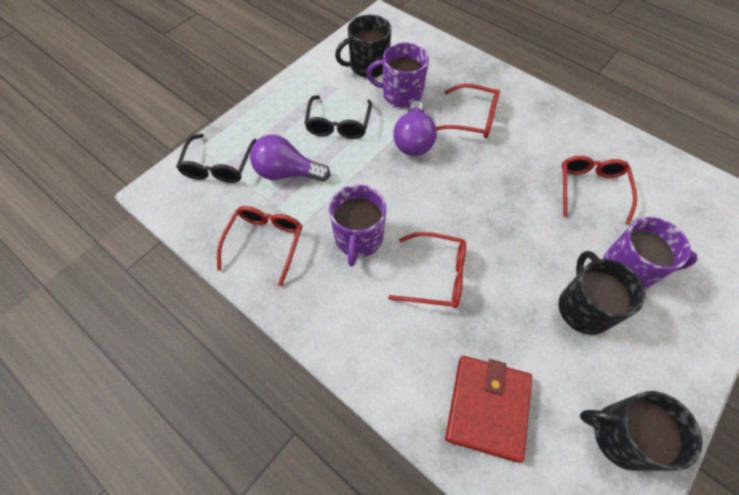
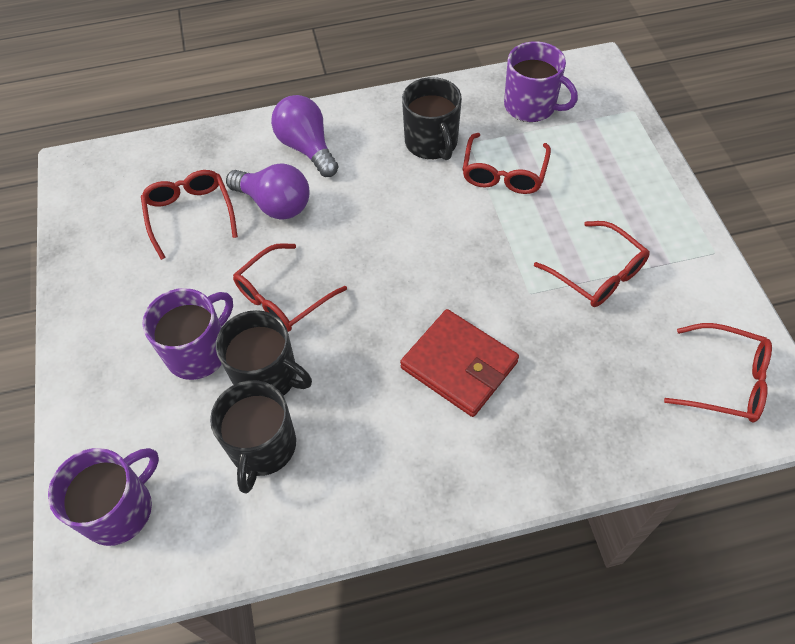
black glasses: 2 -> 0
red glasses: 4 -> 5

